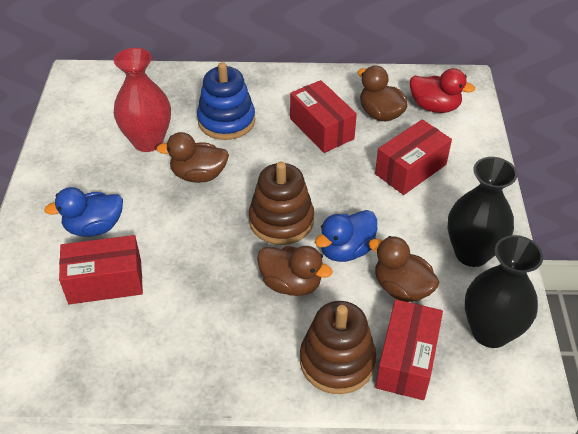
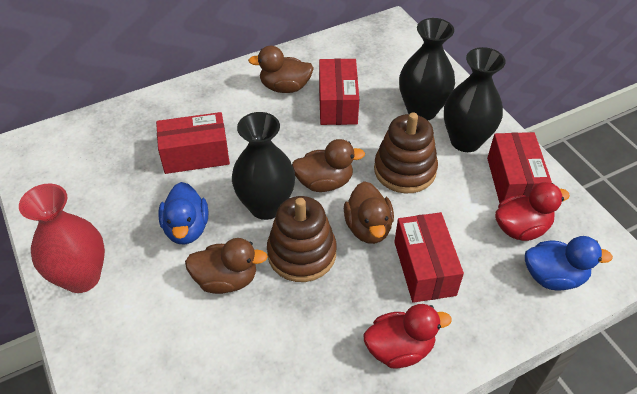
black vase: 2 -> 3
blue stacking toy: 1 -> 0
red duck: 1 -> 2

